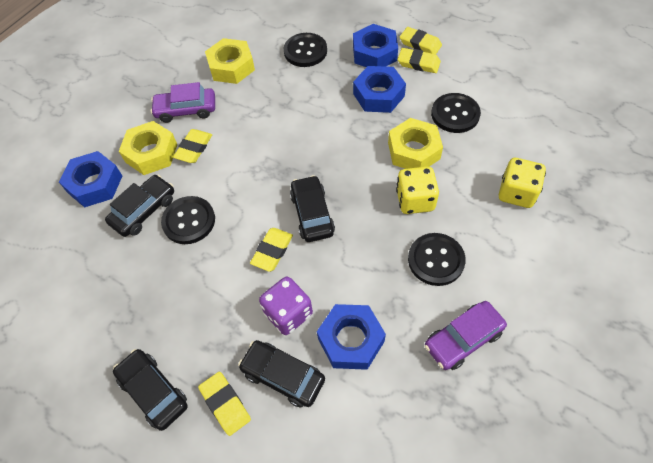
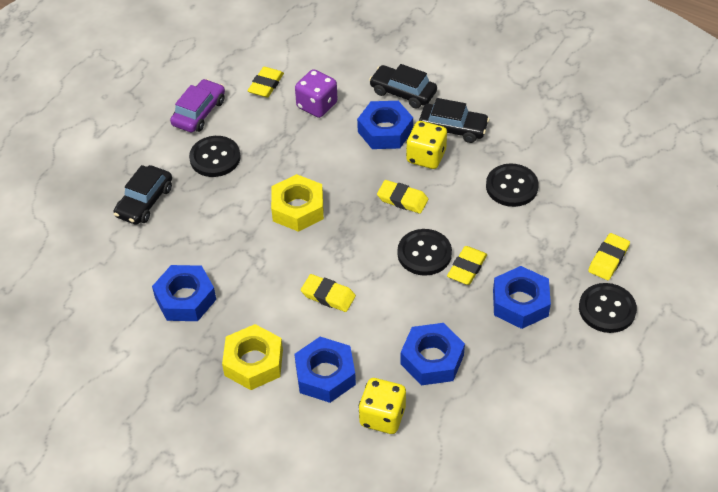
black car: 4 -> 3
blue nut: 4 -> 5
purple car: 2 -> 1
yellow nut: 3 -> 2

